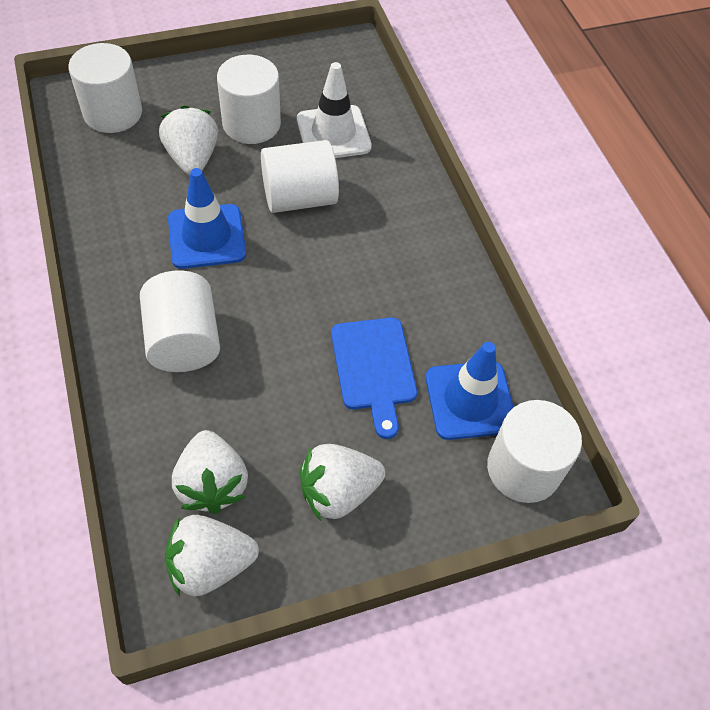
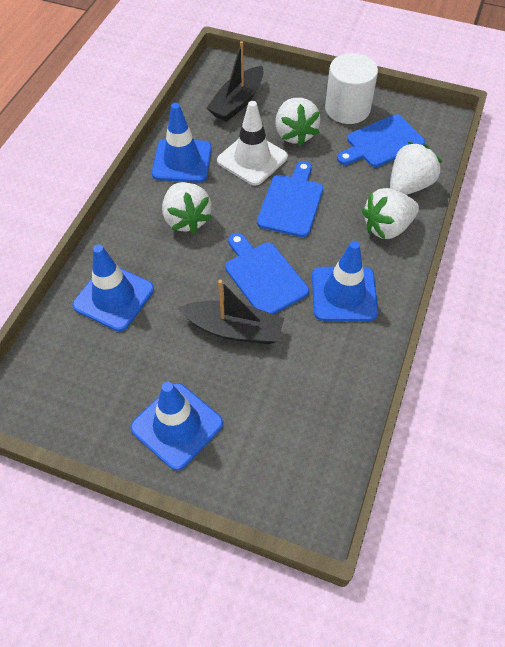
black boat: 0 -> 2
blue cutting board: 1 -> 3
blue traffic cone: 2 -> 4
white cylinder: 5 -> 1

